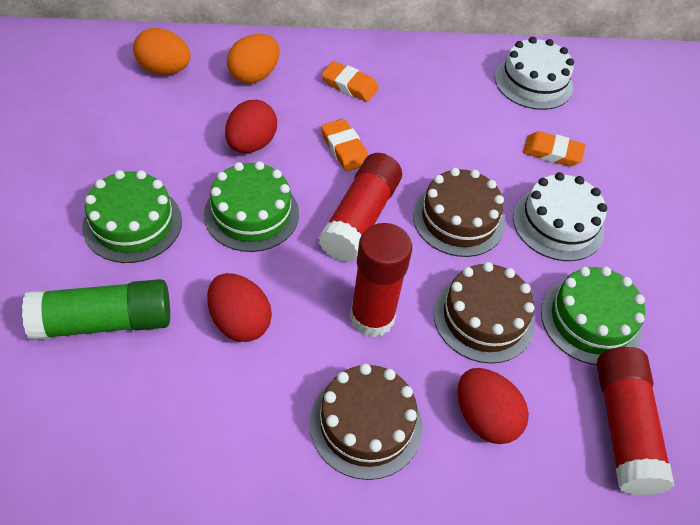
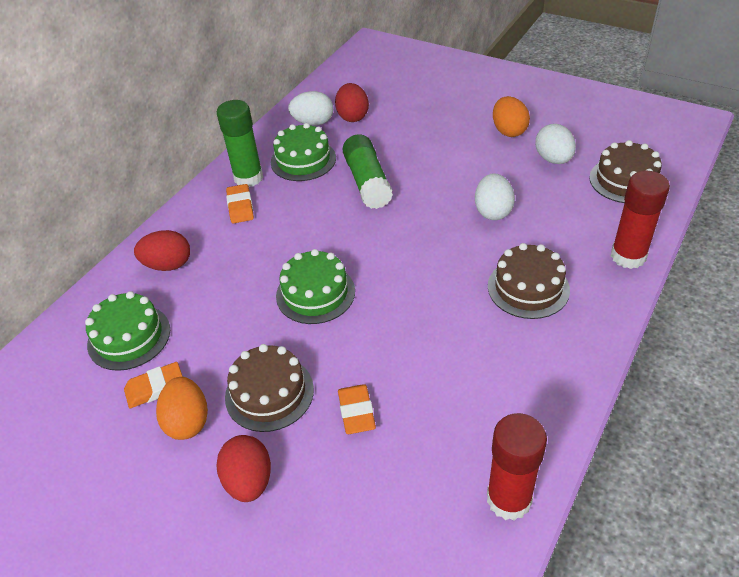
green glue stick: 1 -> 2
red glue stick: 3 -> 2
white cake: 2 -> 0
white egg: 0 -> 3

